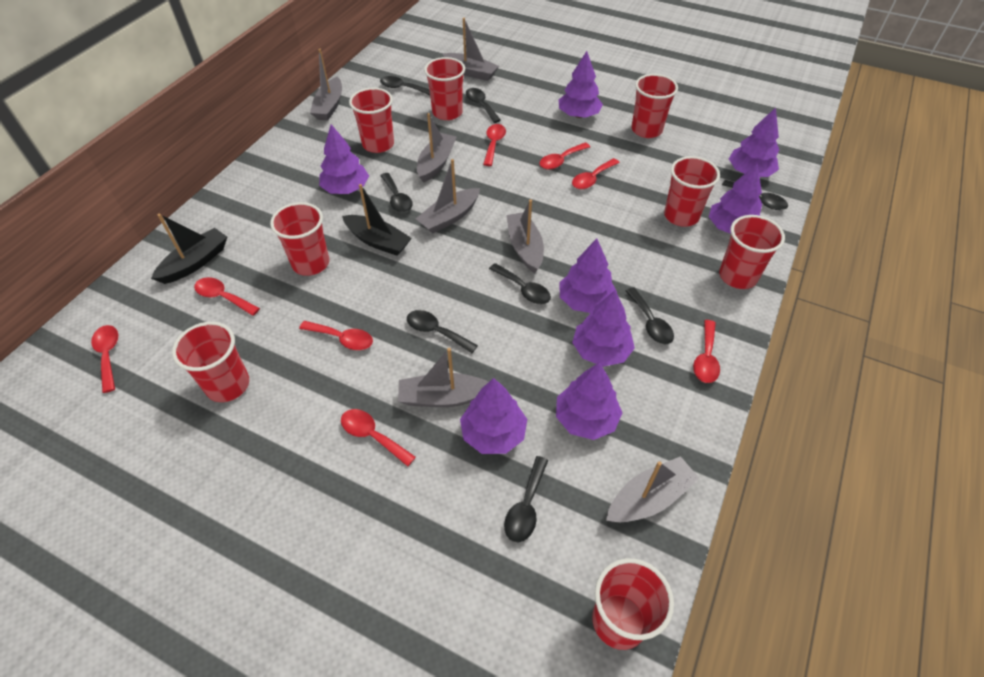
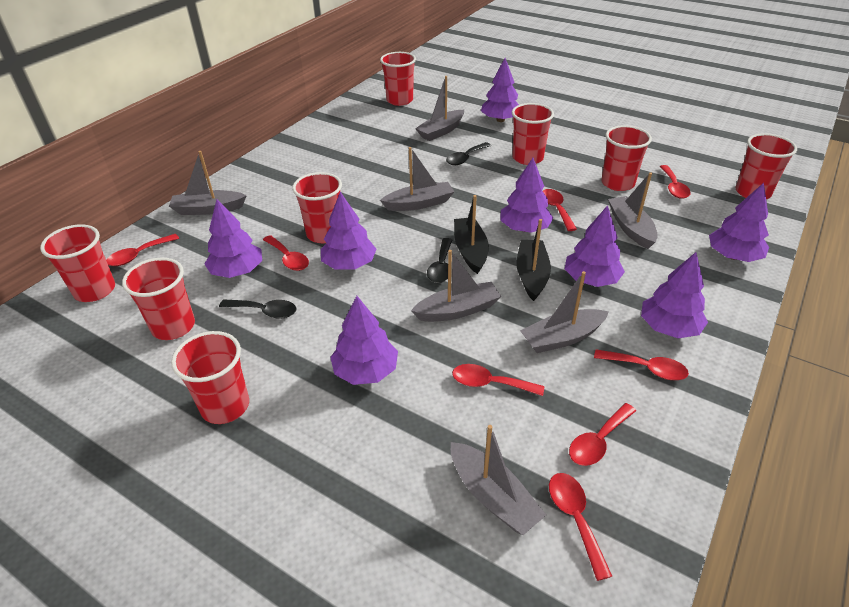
black spoon: 8 -> 3

